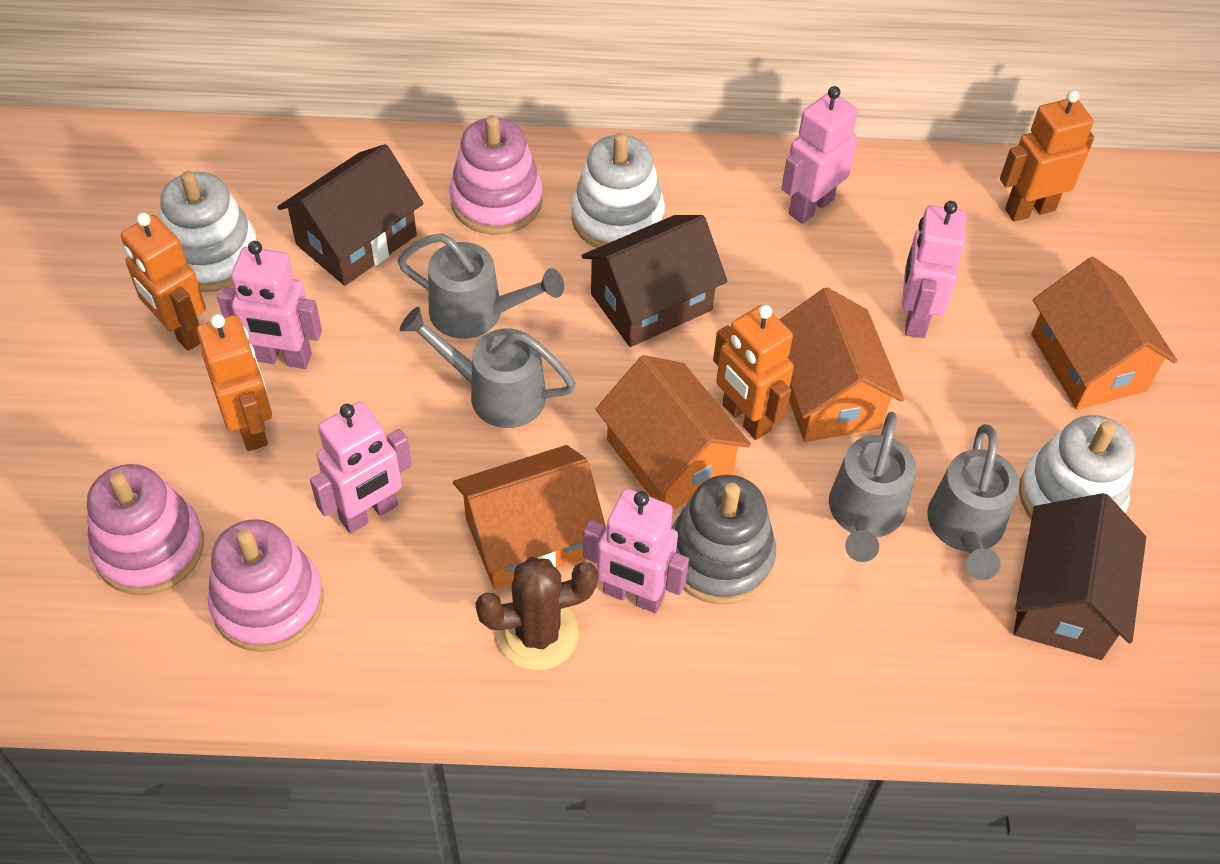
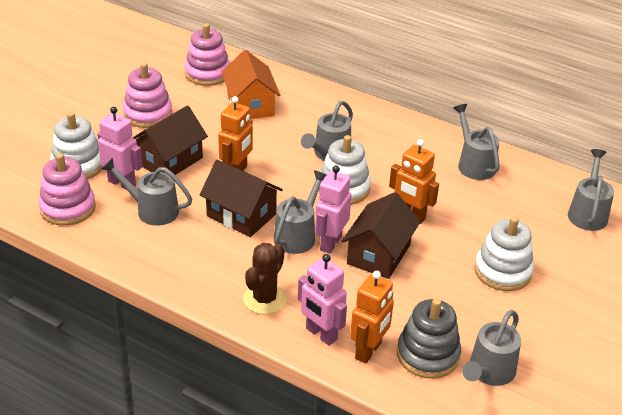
grey watering can: 4 -> 6
orange house: 4 -> 1
orange robot: 4 -> 3
pink robot: 5 -> 3

